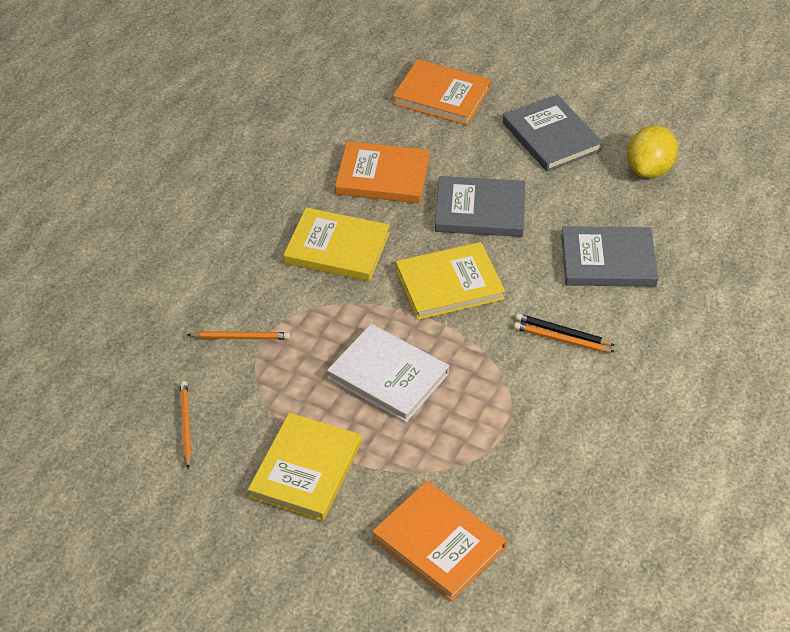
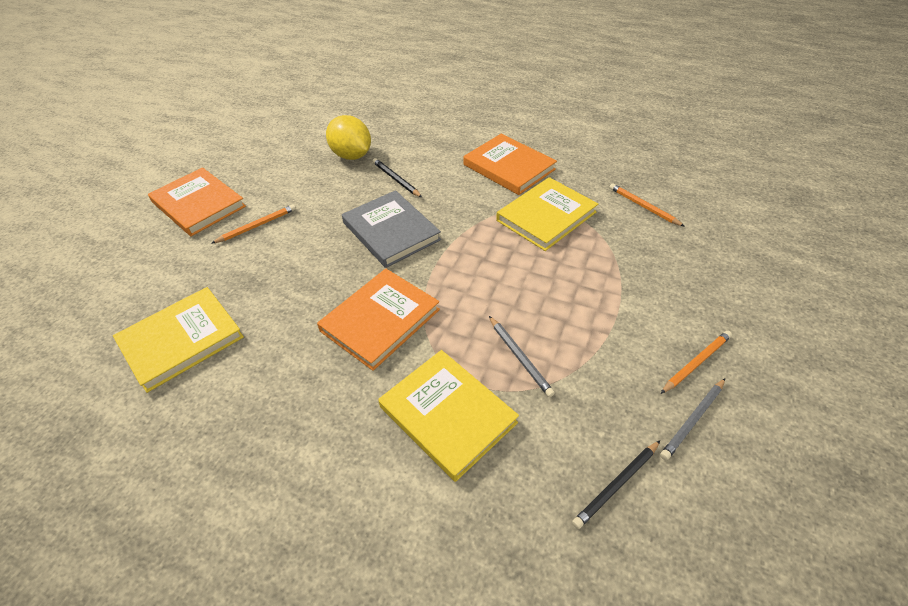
black pencil: 1 -> 2
grey book: 3 -> 1
grey pencil: 0 -> 2
white book: 1 -> 0

